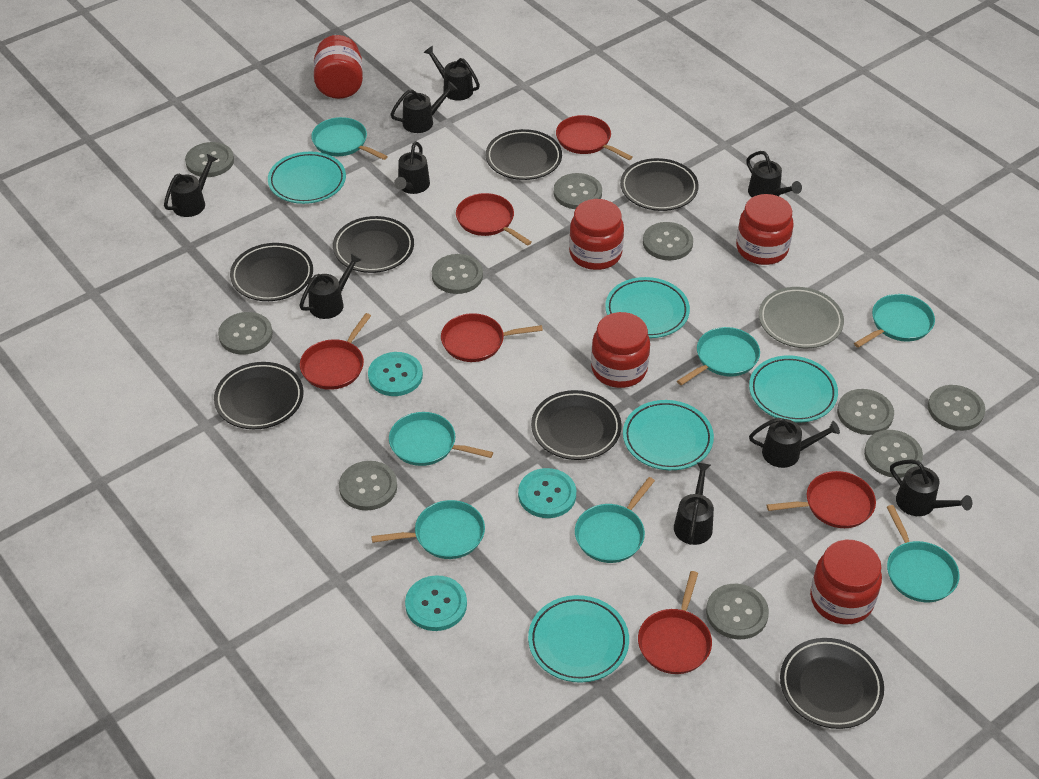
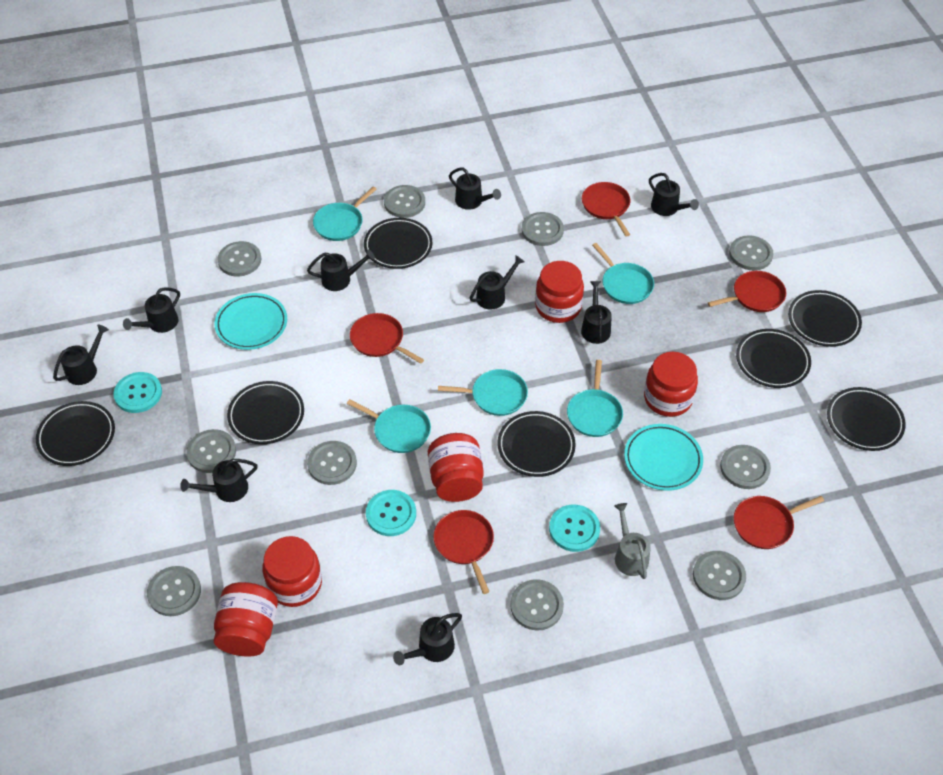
grey plate: 1 -> 0
grey watering can: 0 -> 1
red pan: 6 -> 5
turquoise pan: 7 -> 5
turquoise plate: 5 -> 2

